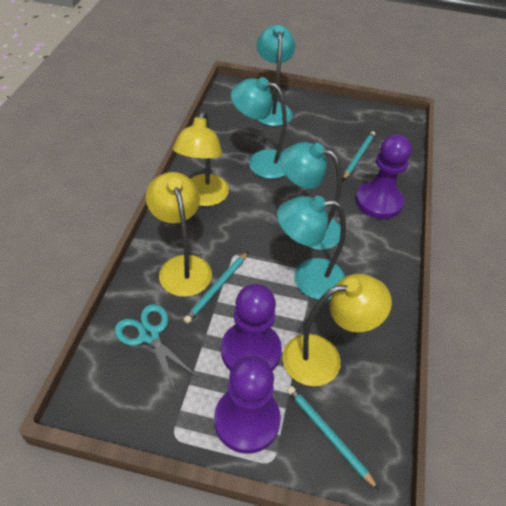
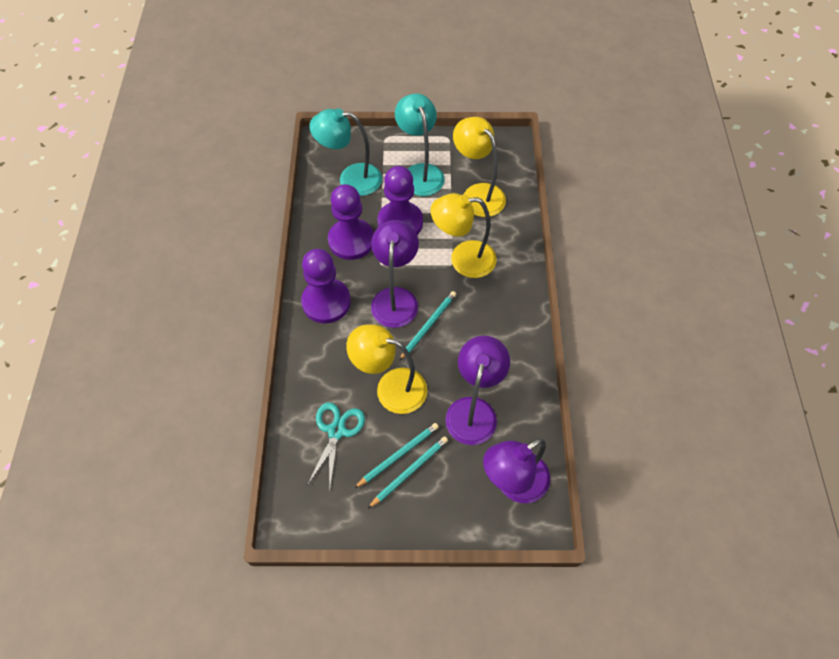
purple lamp: 0 -> 3
turquoise lamp: 4 -> 2

